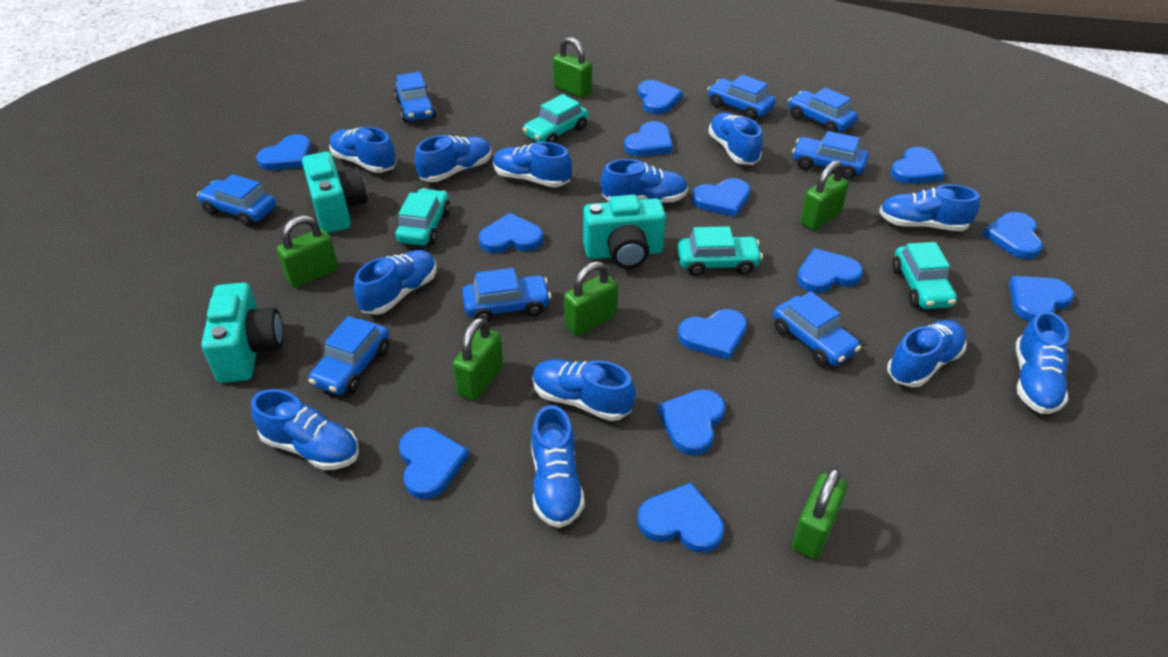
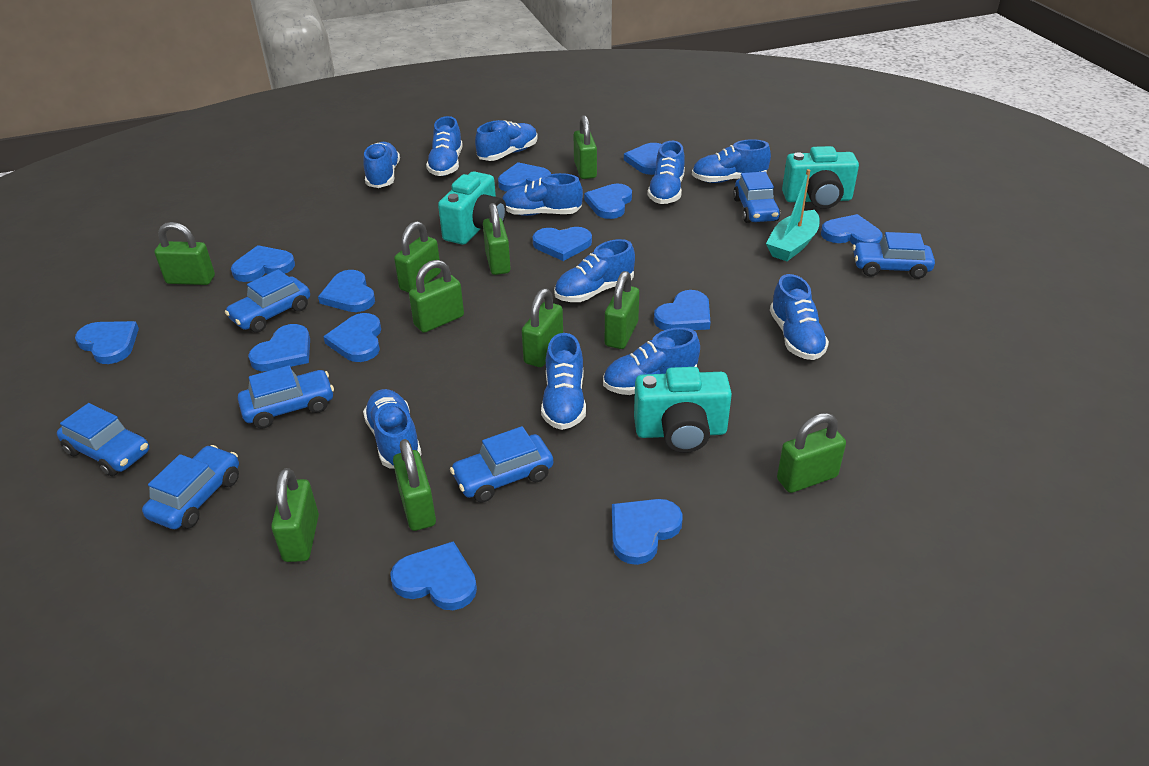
blue car: 8 -> 7
blue shoe: 12 -> 11
green padlock: 6 -> 10
turquoise boat: 0 -> 1
turquoise car: 4 -> 0

